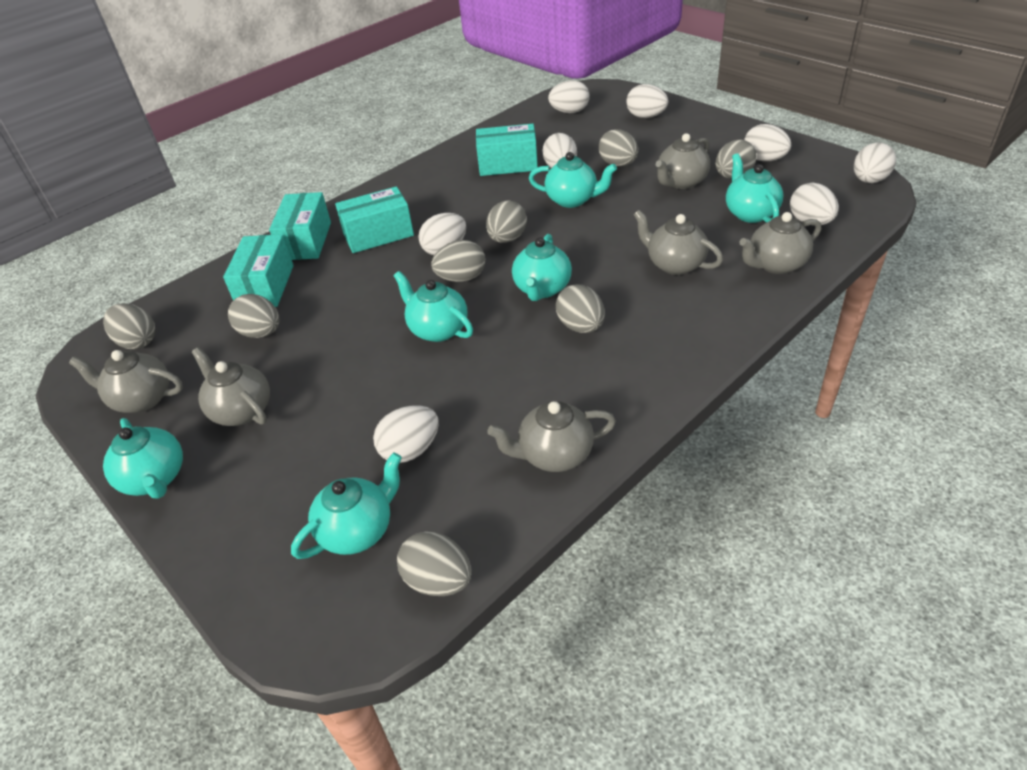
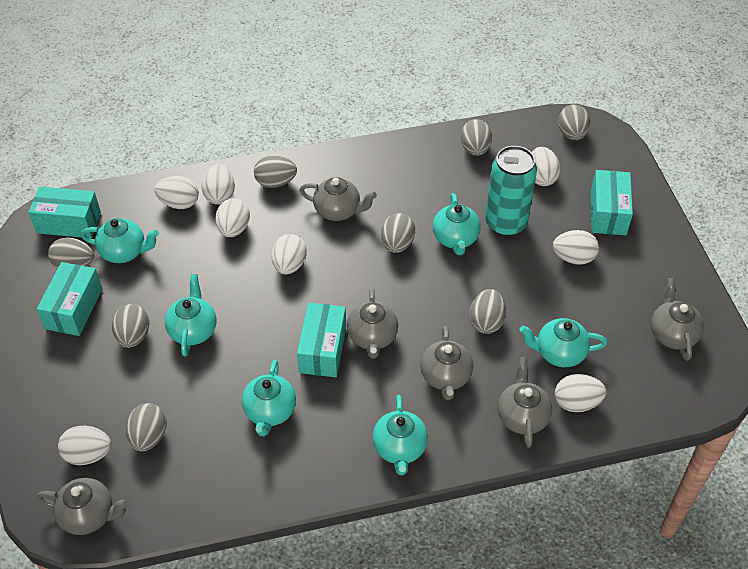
turquoise can: 0 -> 1

